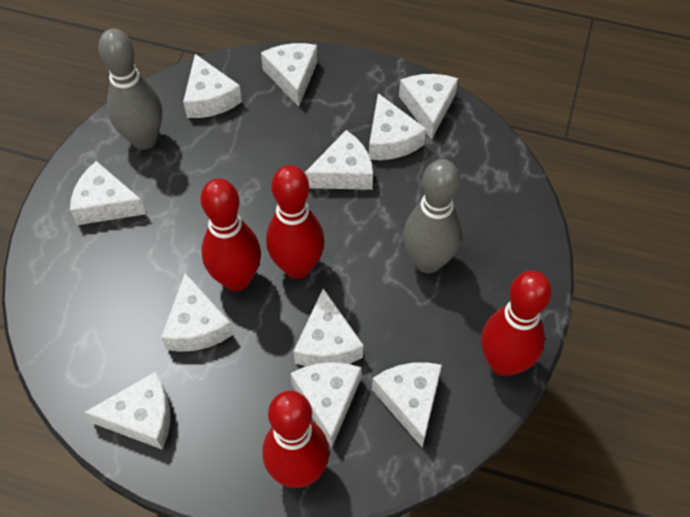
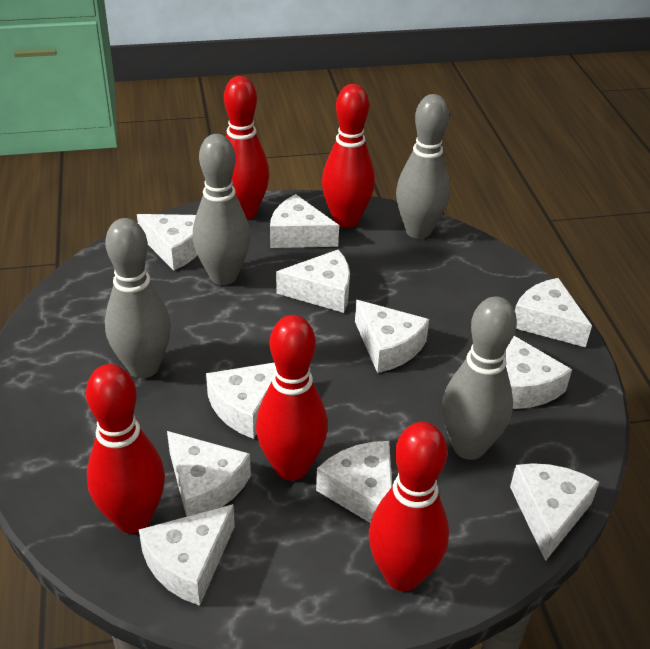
grey bowling pin: 2 -> 4
red bowling pin: 4 -> 5

